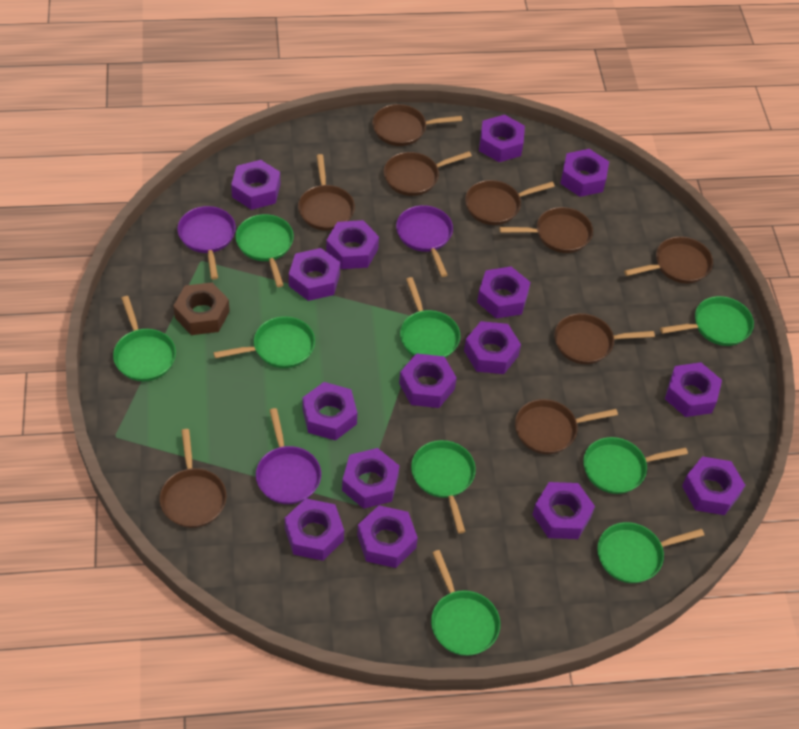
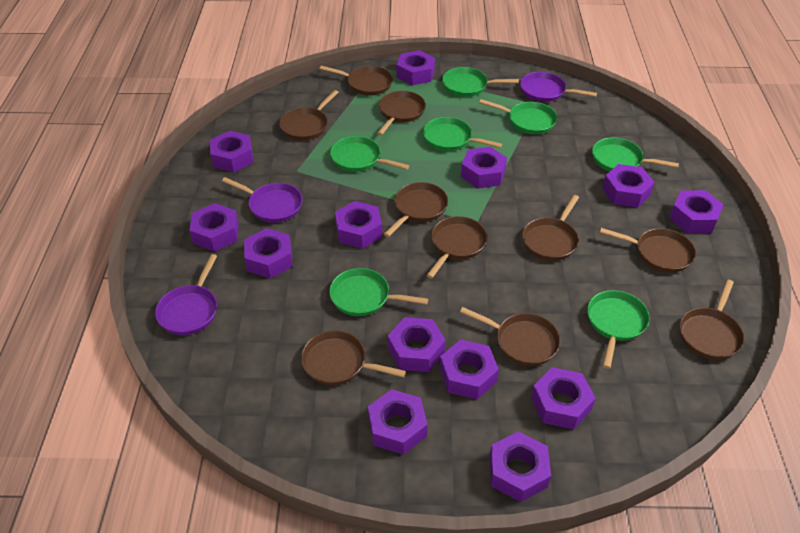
brown nut: 1 -> 0
brown pan: 9 -> 10
green pan: 9 -> 7
purple nut: 15 -> 13

